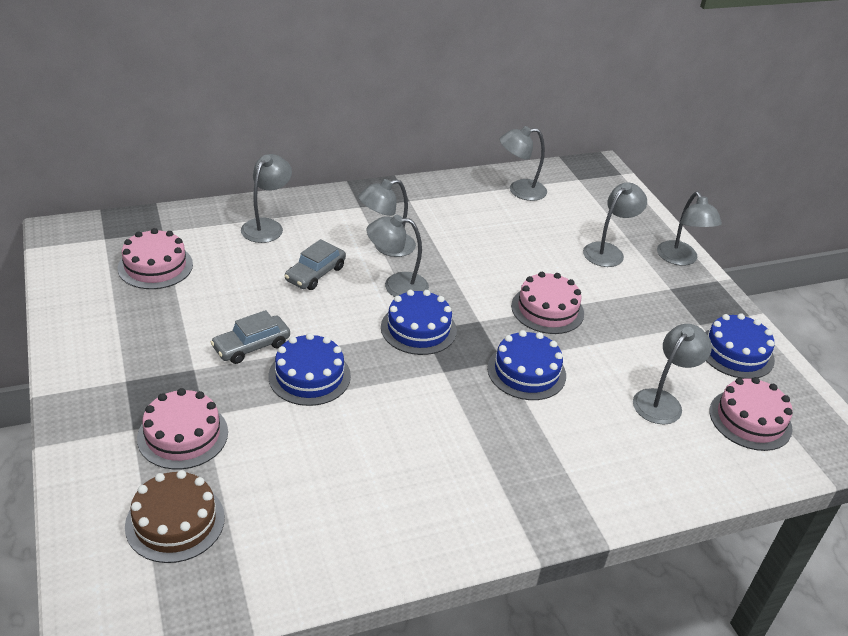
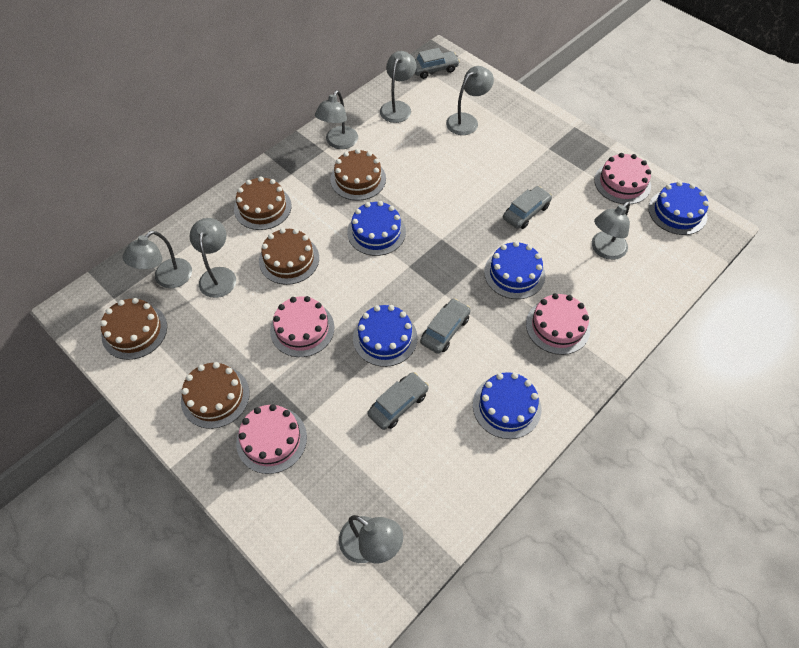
blue cake: 4 -> 5
brown cake: 1 -> 5
grey car: 2 -> 4

